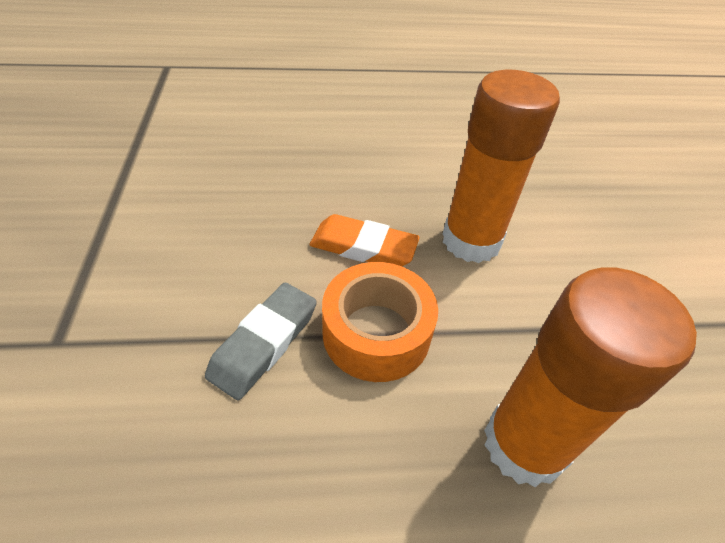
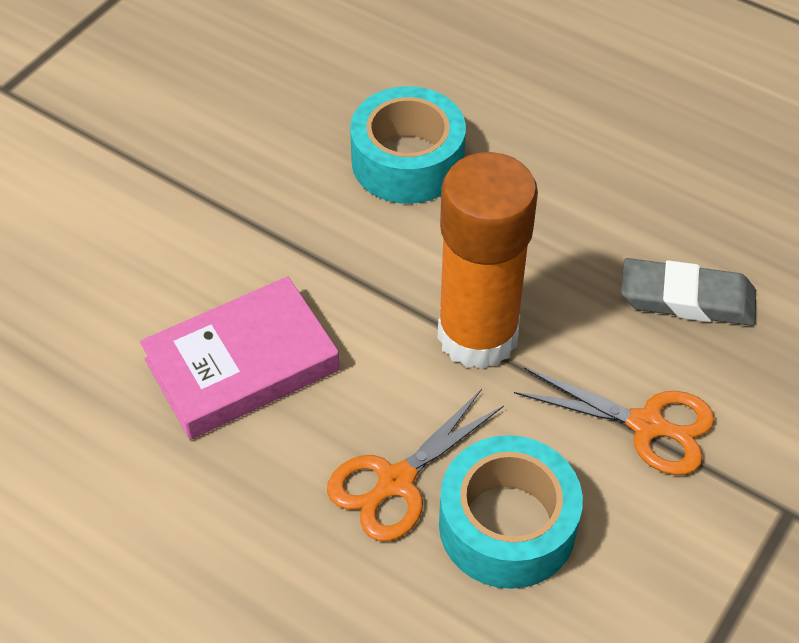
orange eraser: 1 -> 0
orange glue stick: 2 -> 1
orange scissors: 0 -> 2
orange tape: 1 -> 0
pink book: 0 -> 1
turquoise tape: 0 -> 2

